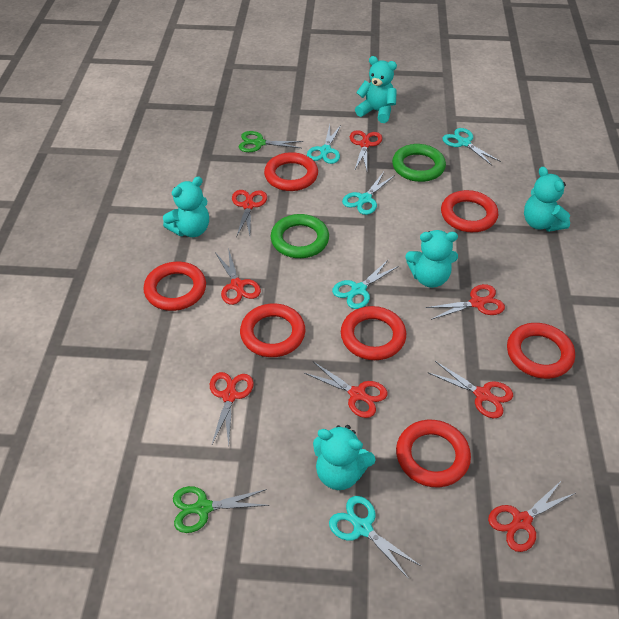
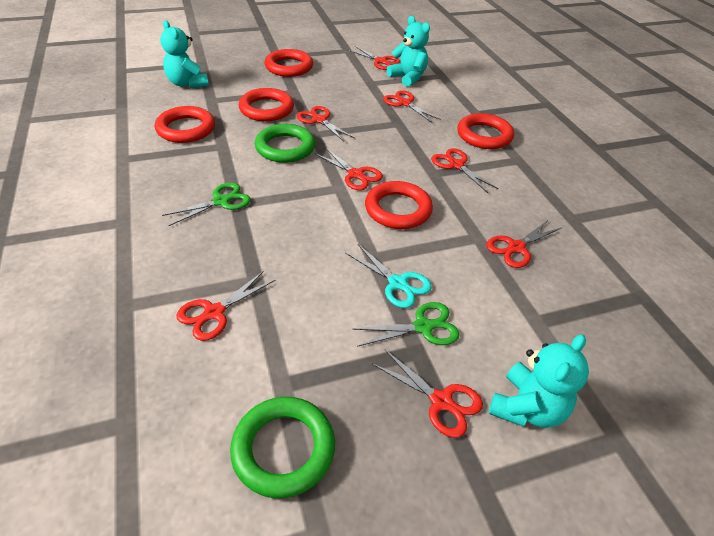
red ring: 7 -> 5
turquoise scissors: 5 -> 1
turquoise teddy bear: 5 -> 3

